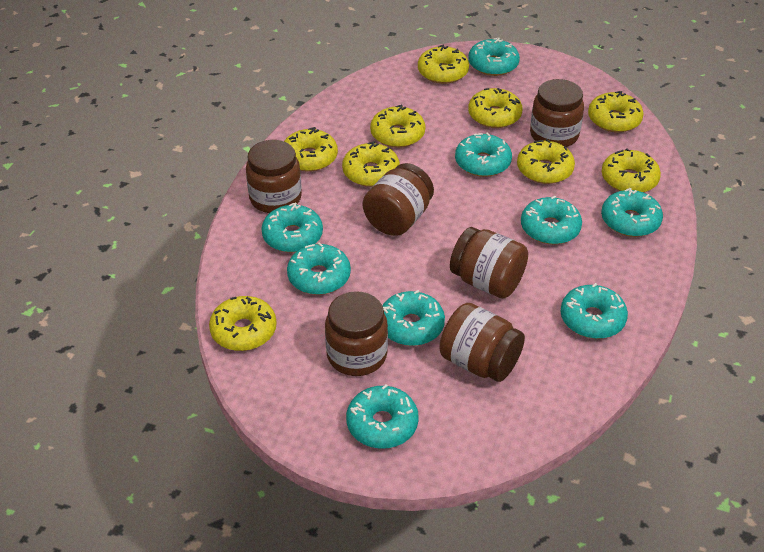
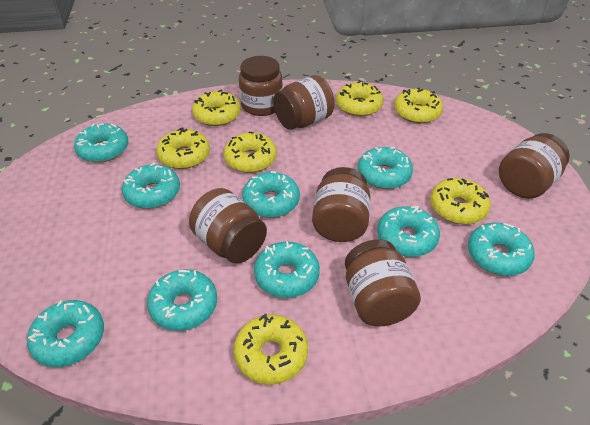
yellow donut: 9 -> 7

